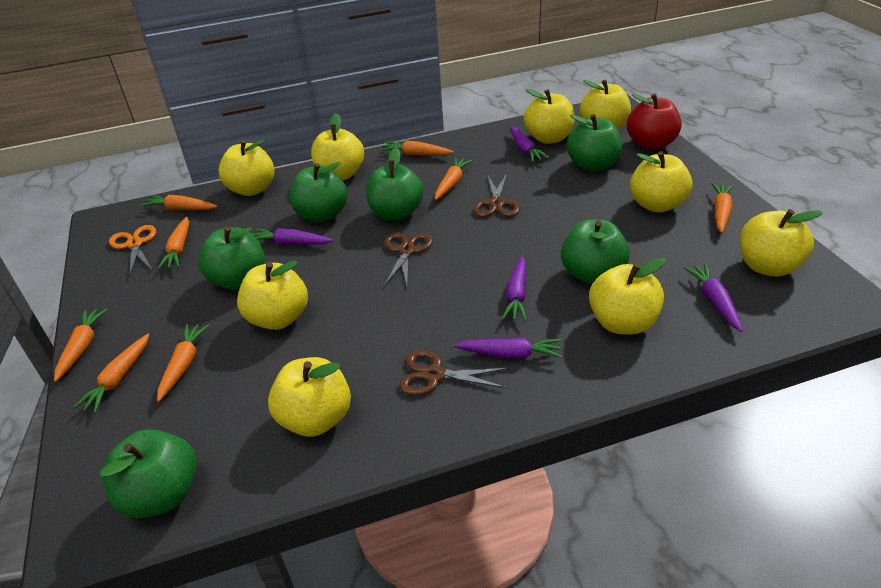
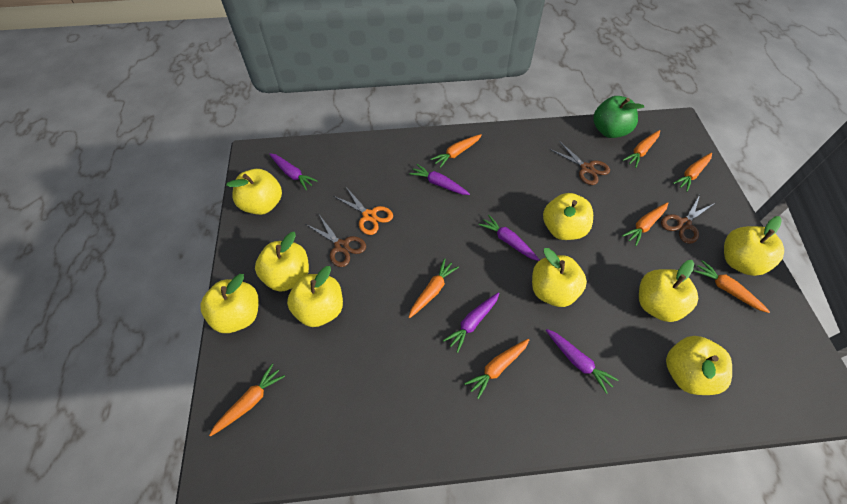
green apple: 6 -> 1
red apple: 1 -> 0

